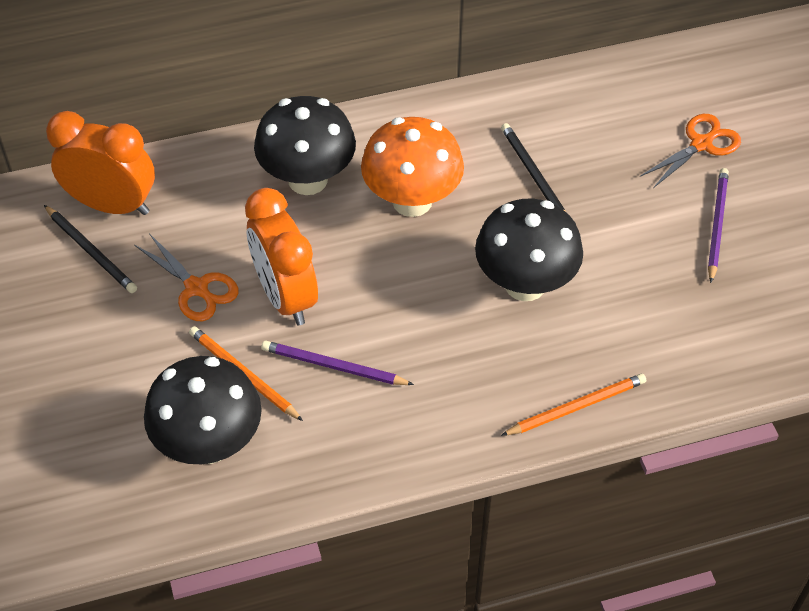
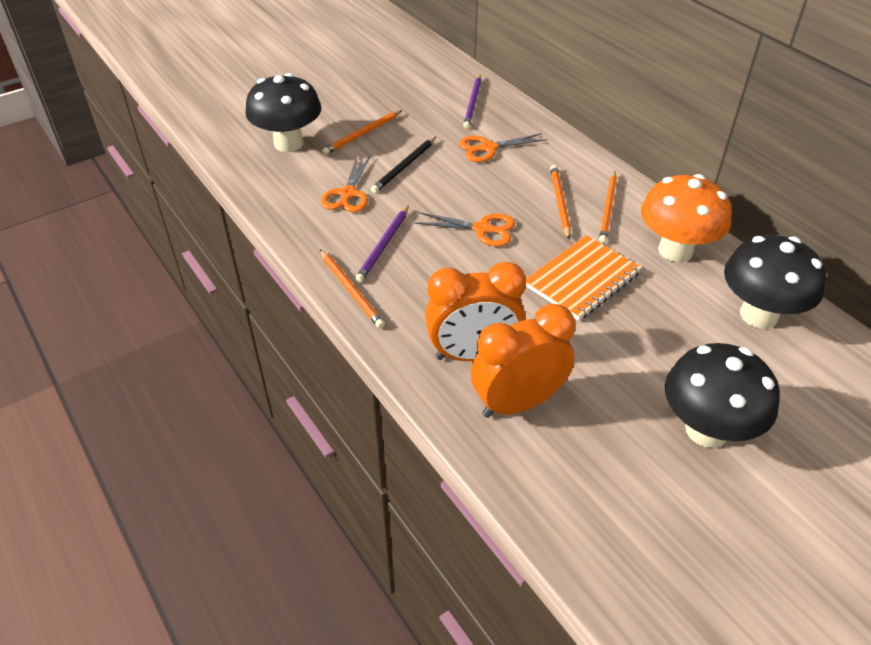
black pencil: 2 -> 1
orange notebook: 0 -> 1
orange pencil: 2 -> 4
orange scissors: 2 -> 3

